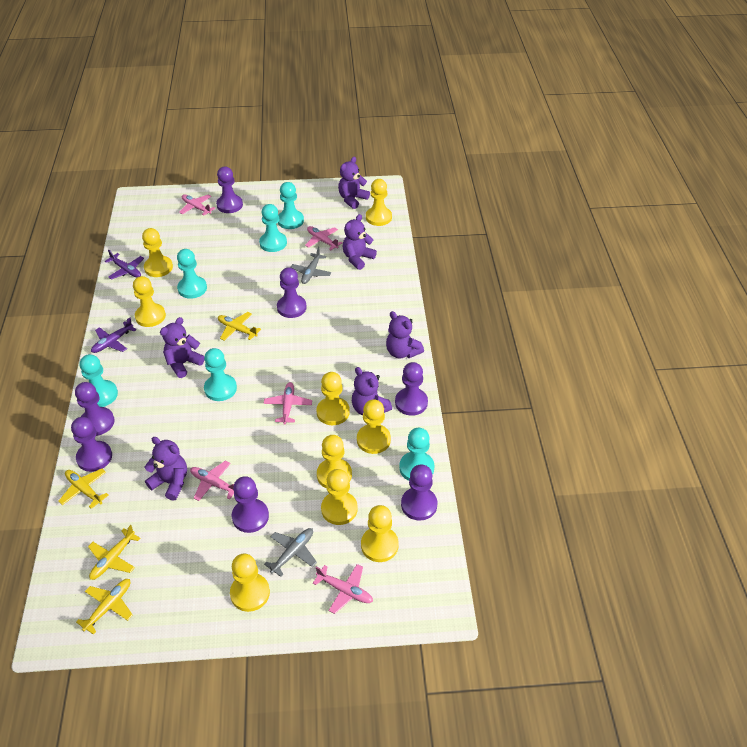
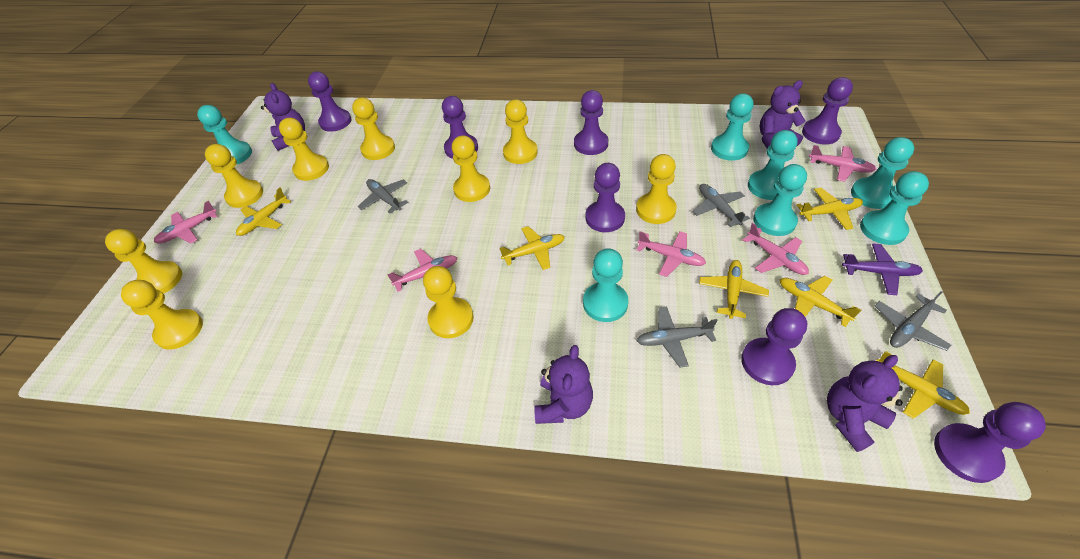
grey plane: 2 -> 4
purple plane: 2 -> 1
purple teddy bear: 6 -> 4
turquoise pawn: 6 -> 7
yellow plane: 4 -> 6

